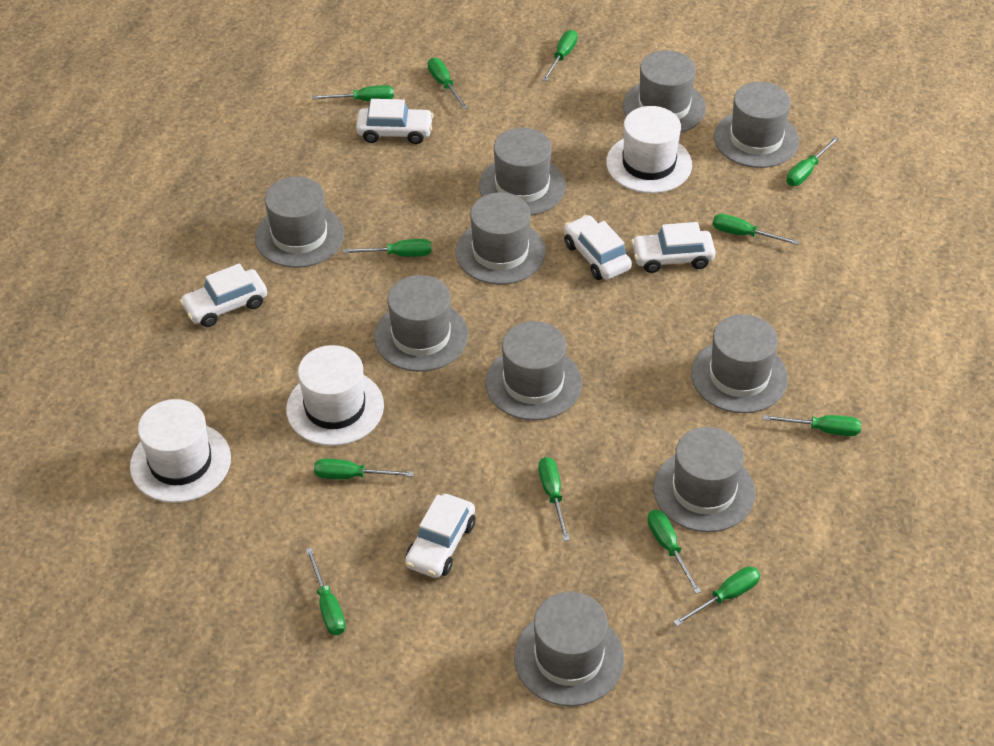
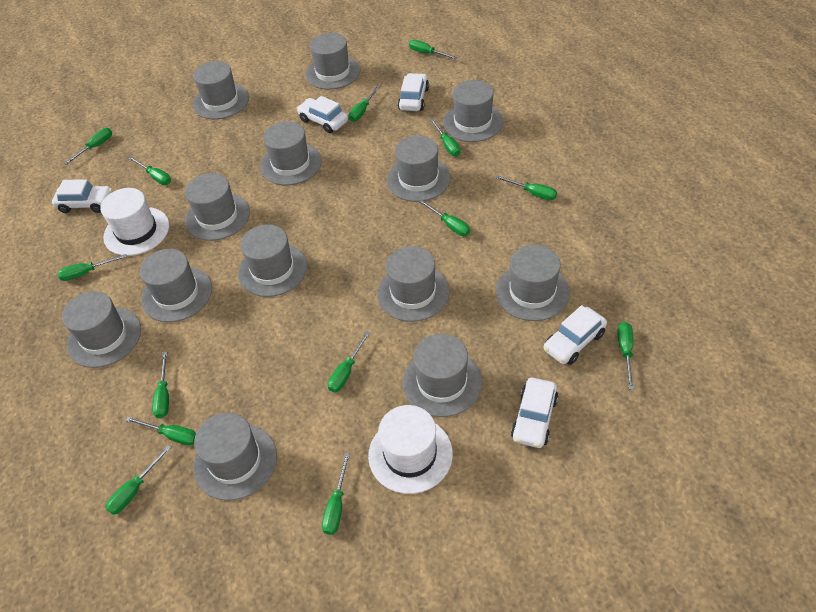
green screwdriver: 12 -> 14
grey hat: 10 -> 13
white hat: 3 -> 2

